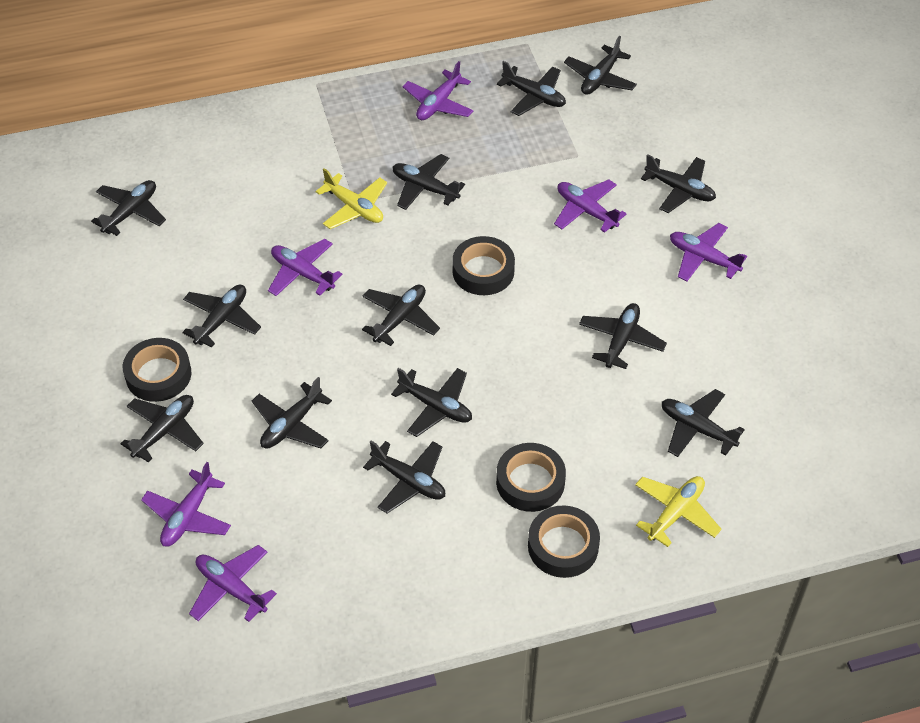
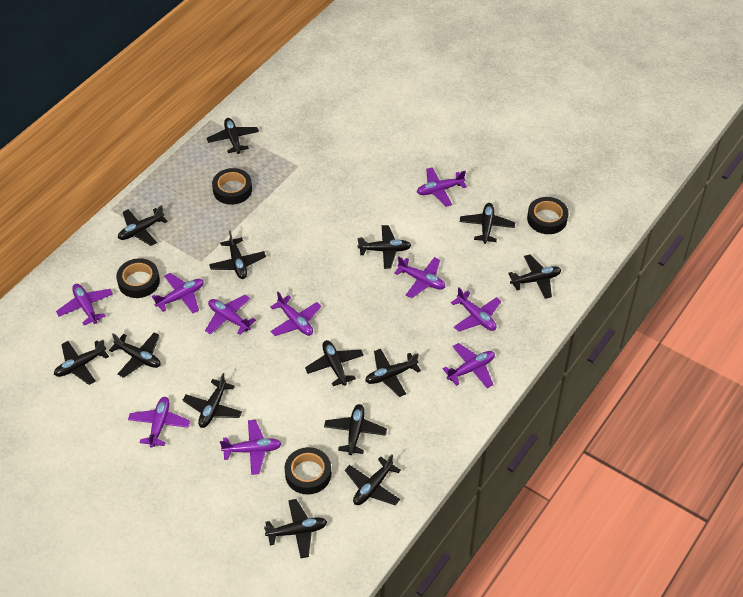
black plane: 13 -> 14
purple plane: 6 -> 10
yellow plane: 2 -> 0

